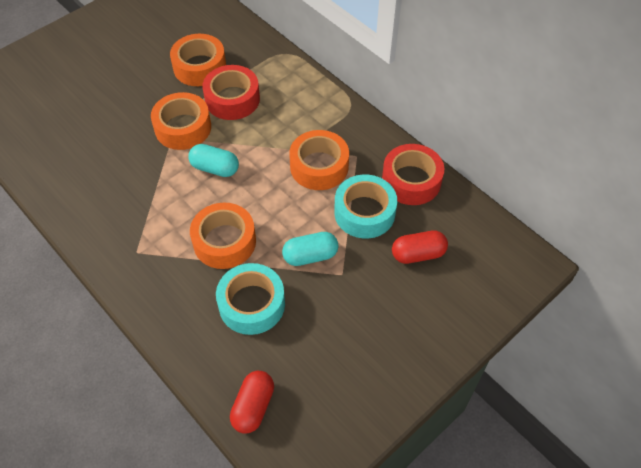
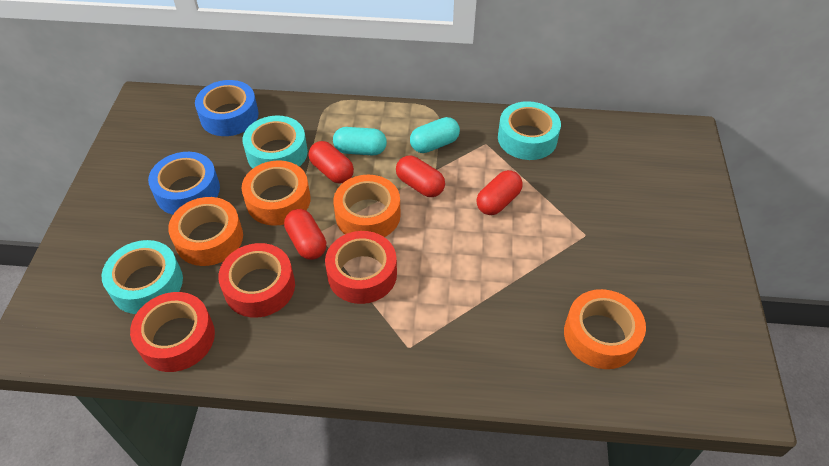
blue tape: 0 -> 2
red capsule: 2 -> 4
red tape: 2 -> 3
turquoise tape: 2 -> 3

